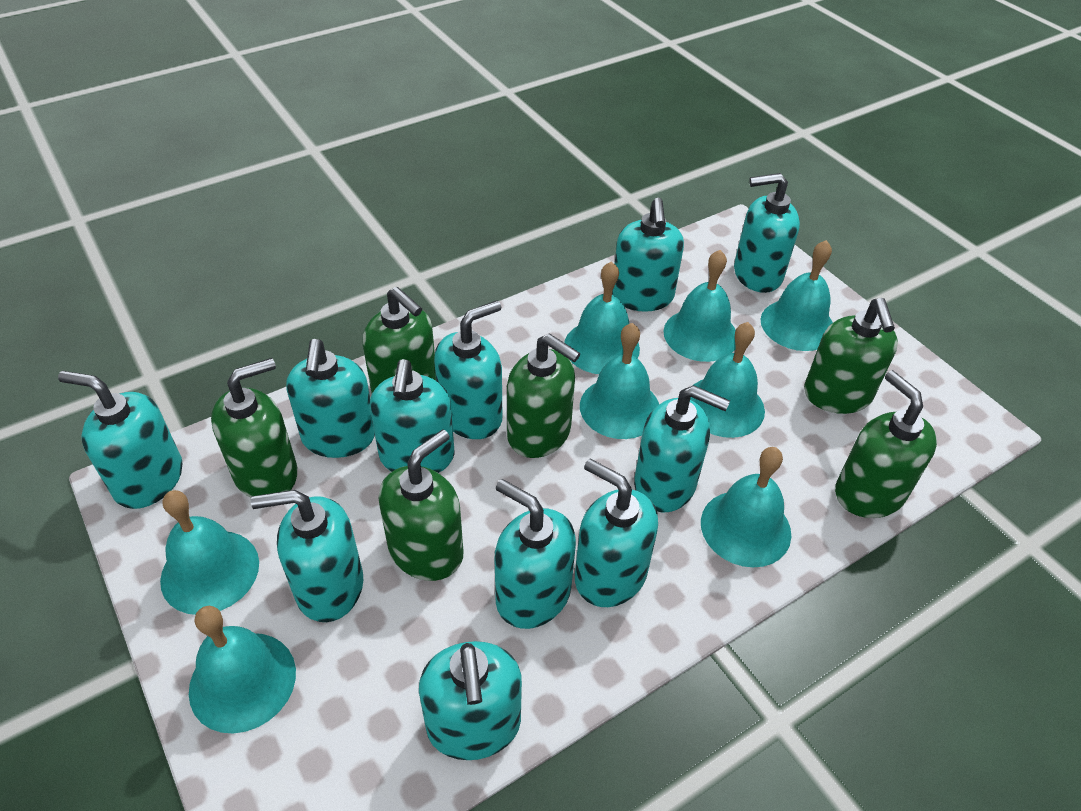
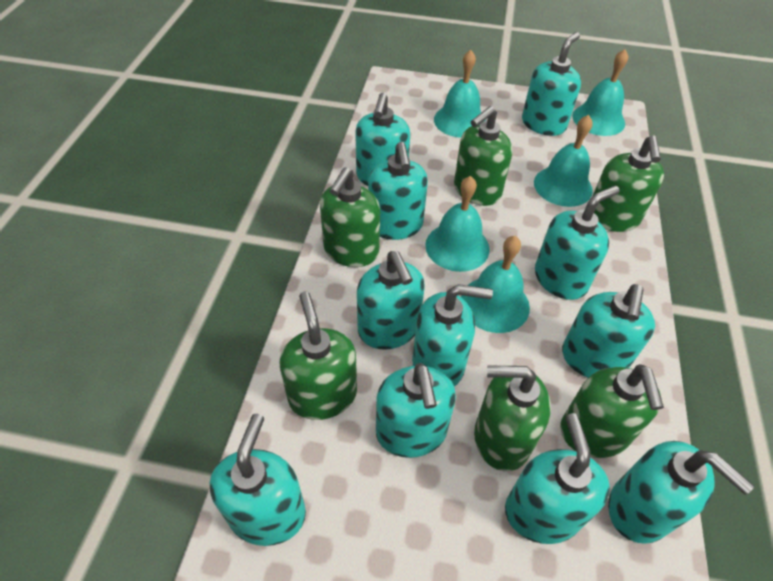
turquoise bell: 8 -> 5

